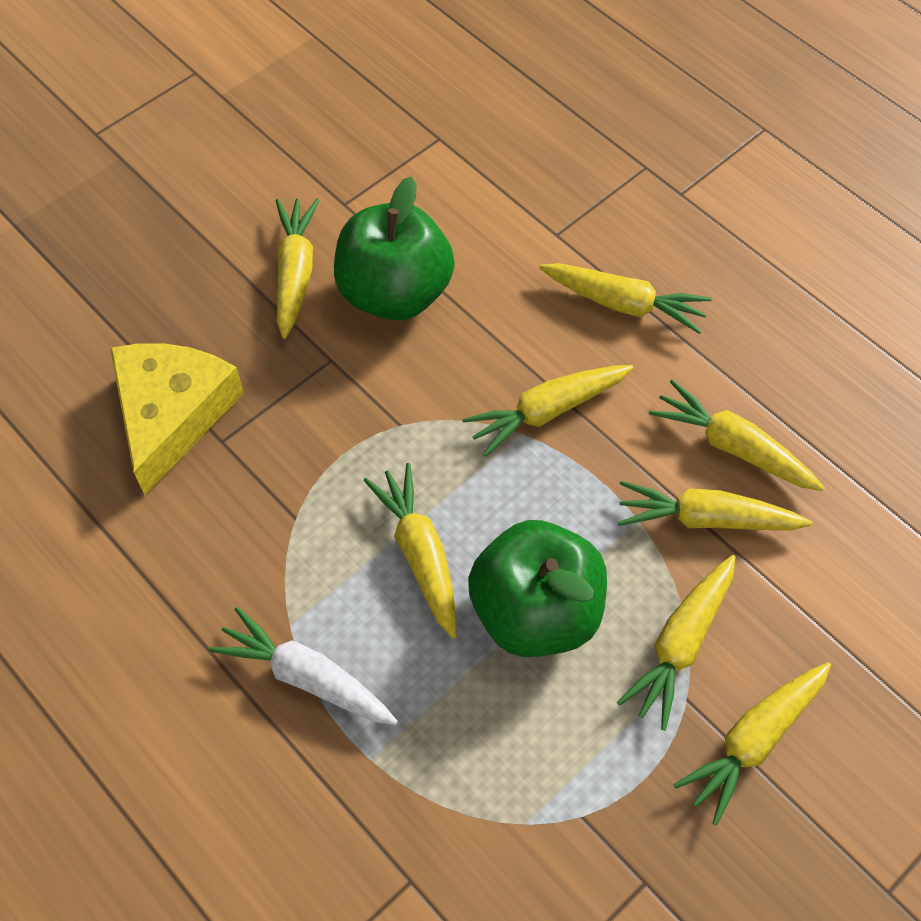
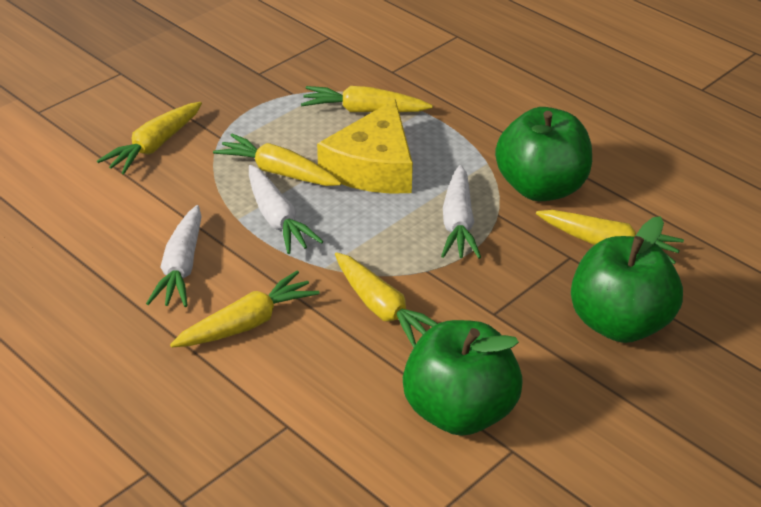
green apple: 2 -> 3
white carrot: 1 -> 3
yellow carrot: 8 -> 6

